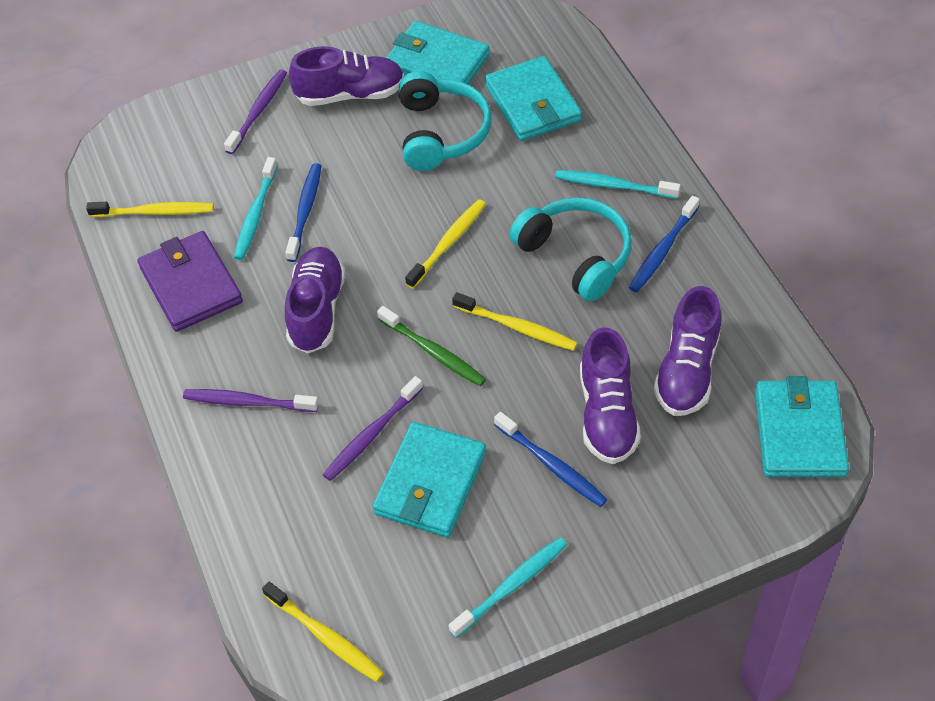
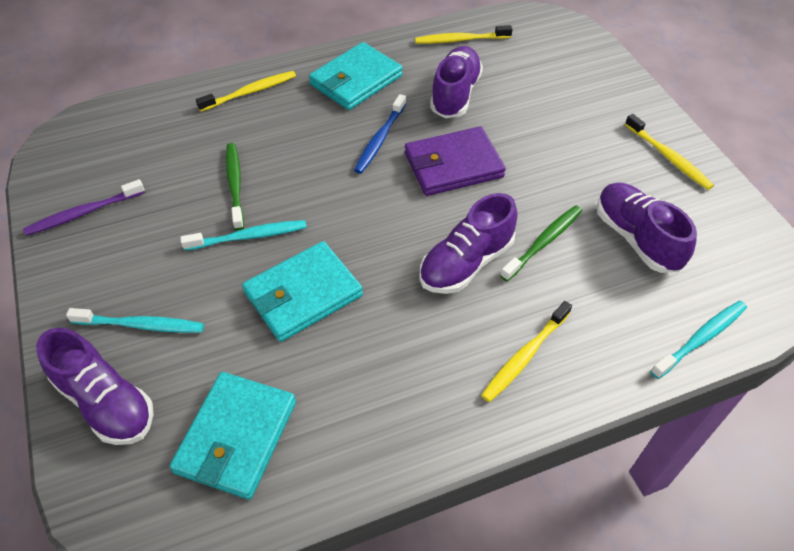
blue toothbrush: 3 -> 1
green toothbrush: 1 -> 2
purple toothbrush: 3 -> 1
turquoise headphones: 2 -> 0
turquoise wallet: 4 -> 3

